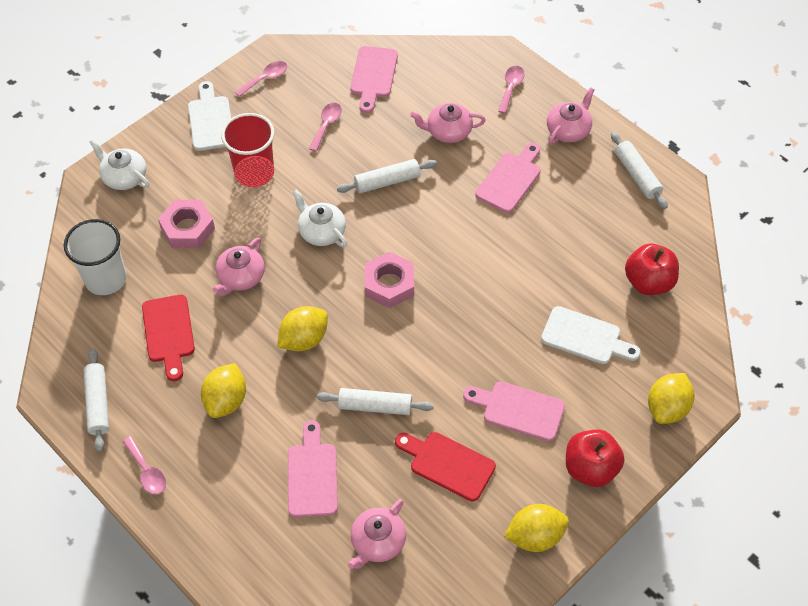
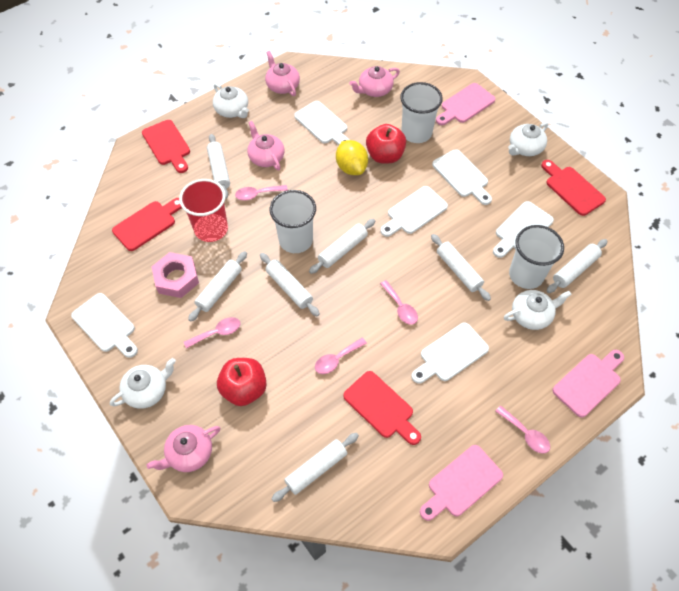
pink cutting board: 4 -> 3
pink nut: 2 -> 1
pink spoon: 4 -> 5
red cutting board: 2 -> 4
white cup: 1 -> 3
white cutting board: 2 -> 6
white rolling pin: 4 -> 7
white teapot: 2 -> 4
yellow lemon: 4 -> 1

